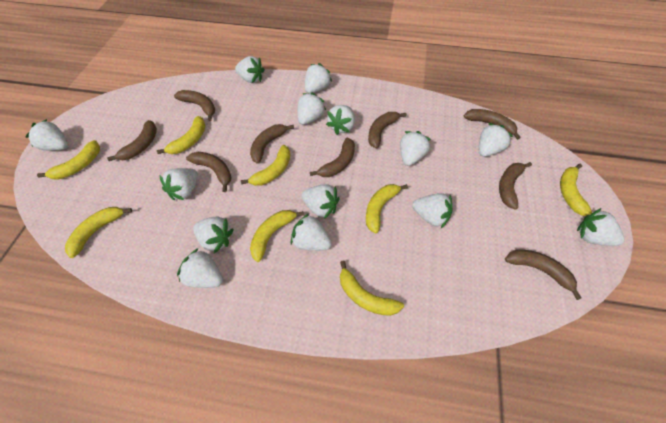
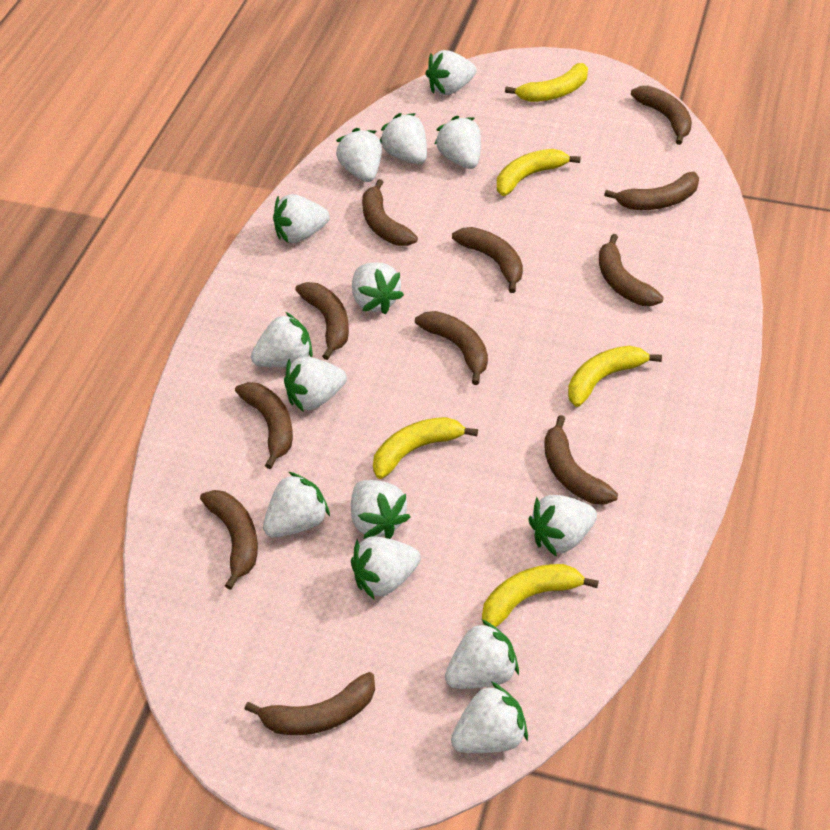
brown banana: 9 -> 11
yellow banana: 8 -> 5

